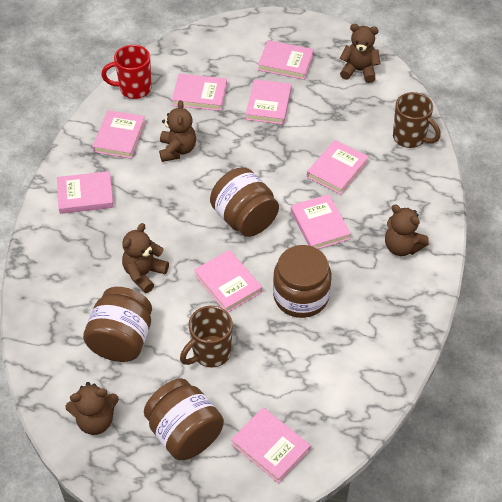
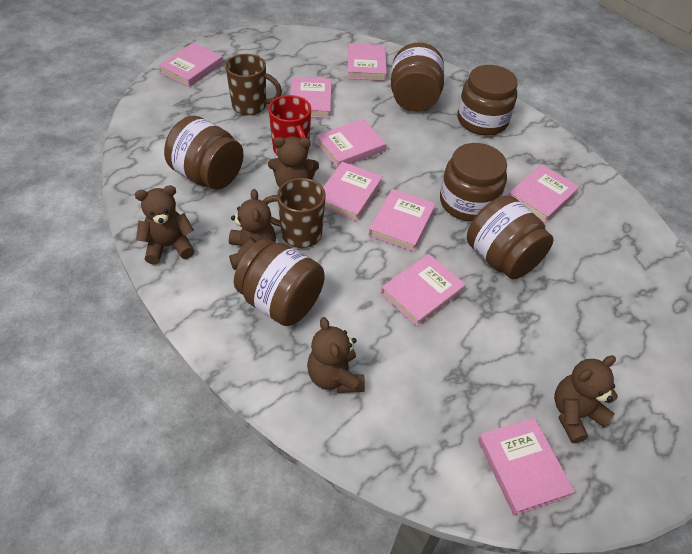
brown jar: 4 -> 6

